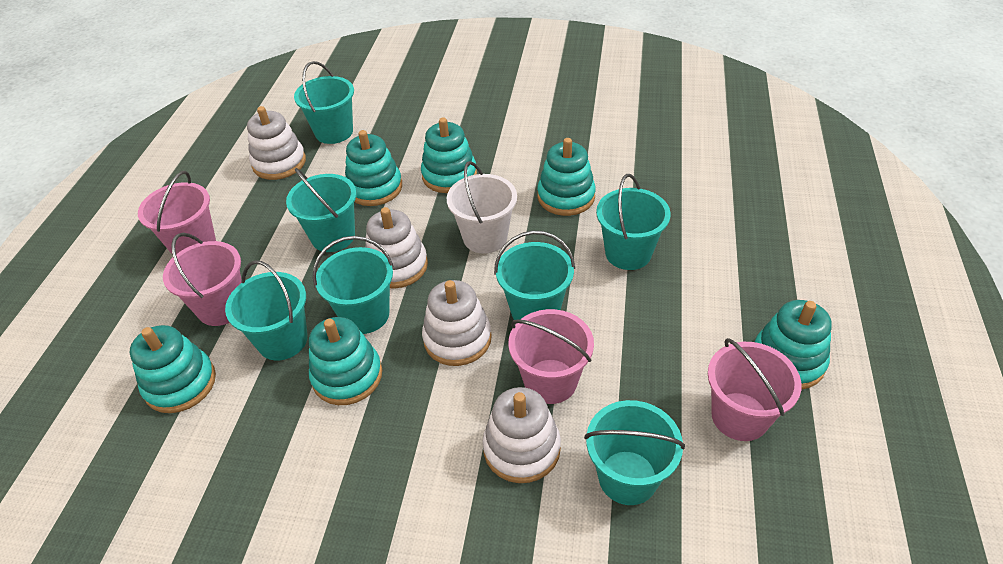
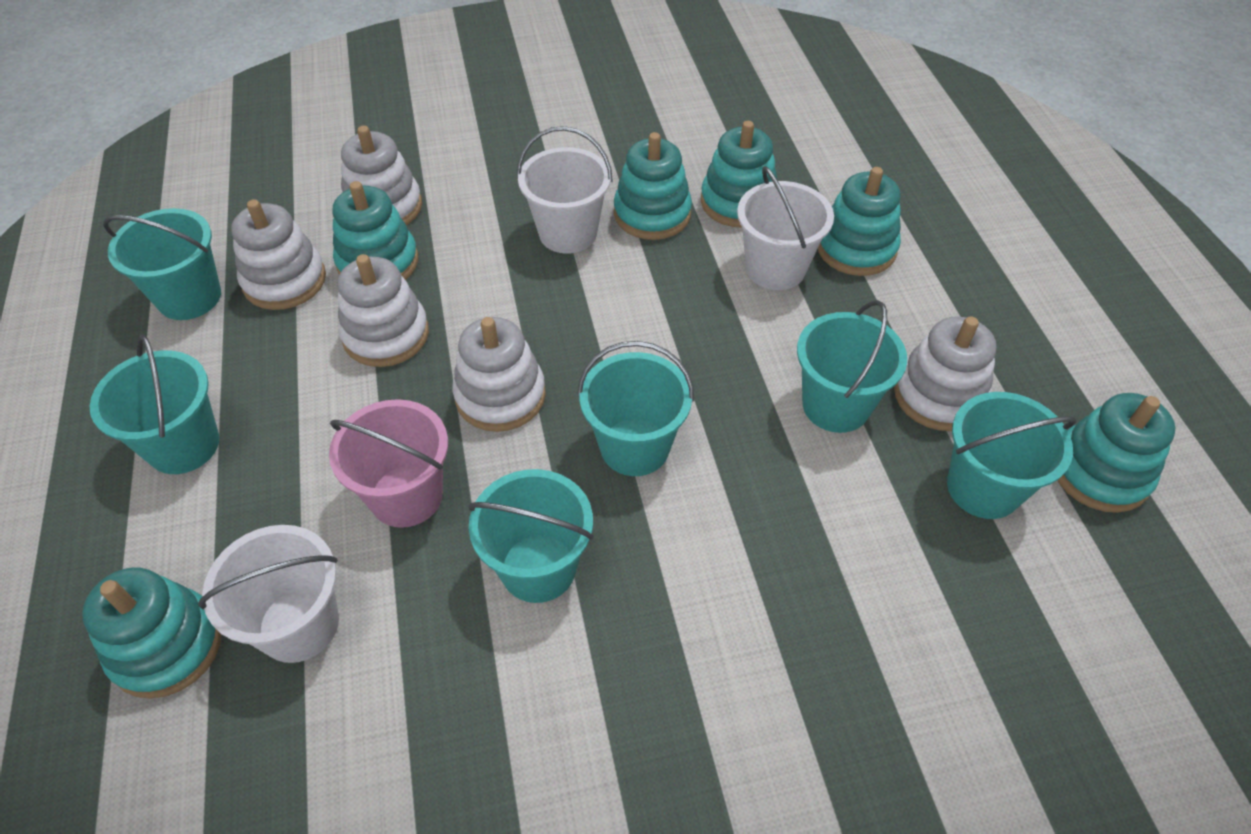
pink bucket: 4 -> 1
turquoise bucket: 7 -> 6
white bucket: 1 -> 3
white stacking toy: 4 -> 5

